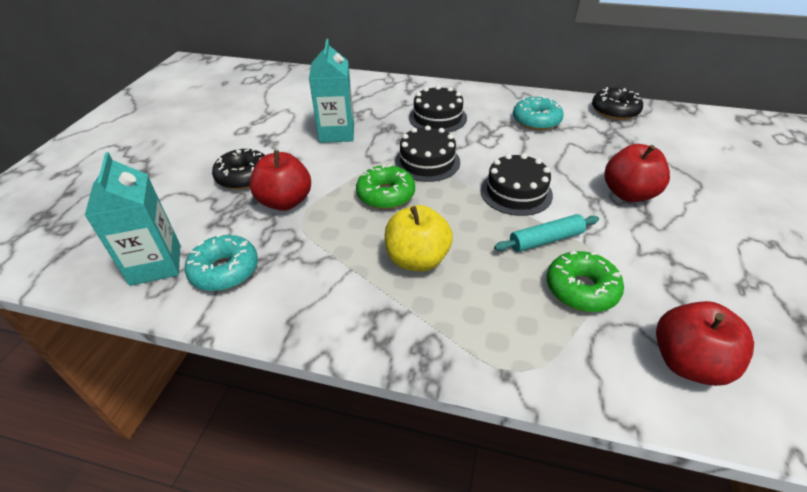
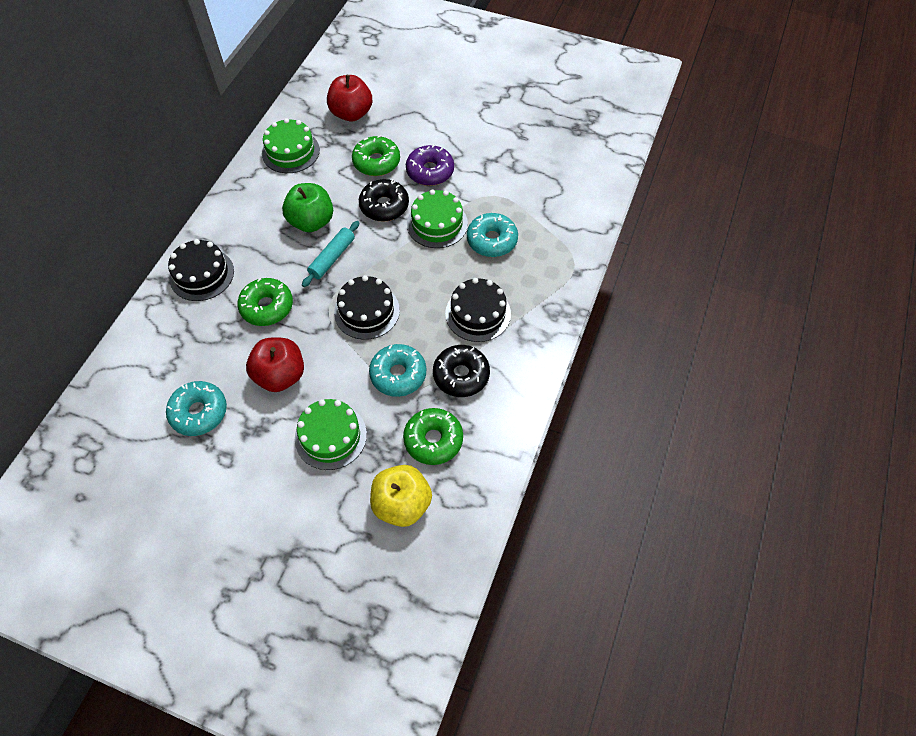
green apple: 0 -> 1
green cake: 0 -> 3
green donut: 2 -> 3
purple donut: 0 -> 1
red apple: 3 -> 2
turquoise carton: 2 -> 0
turquoise donut: 2 -> 3

